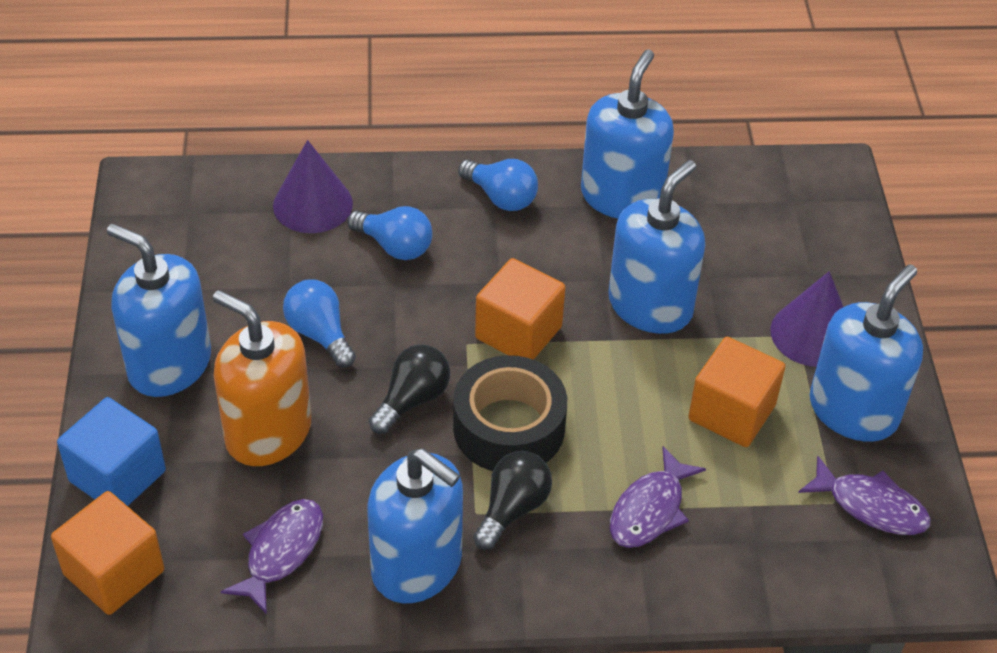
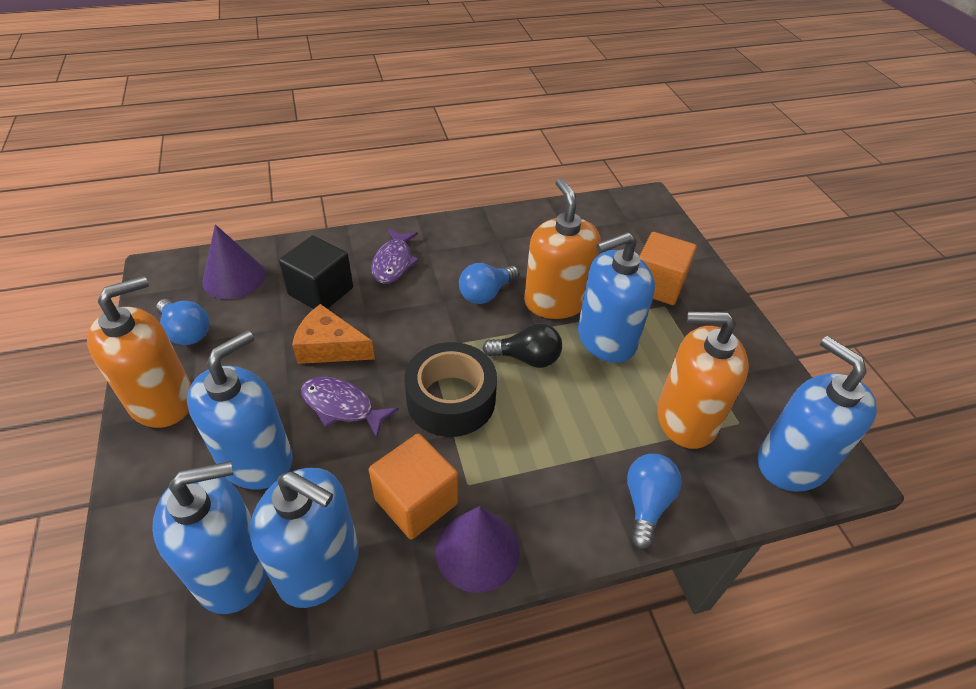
black cube: 0 -> 1
black light bulb: 2 -> 1
blue cube: 1 -> 0
orange cheese: 0 -> 1
orange cube: 3 -> 2
orange soap dispenser: 1 -> 3
purple fish: 3 -> 2

